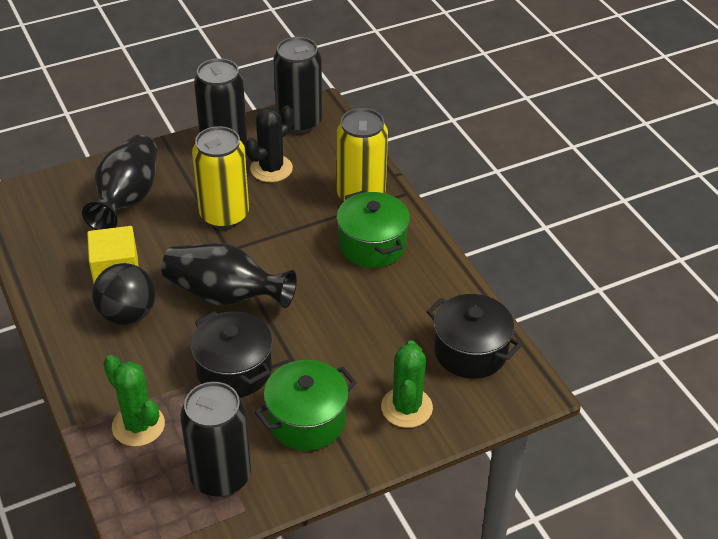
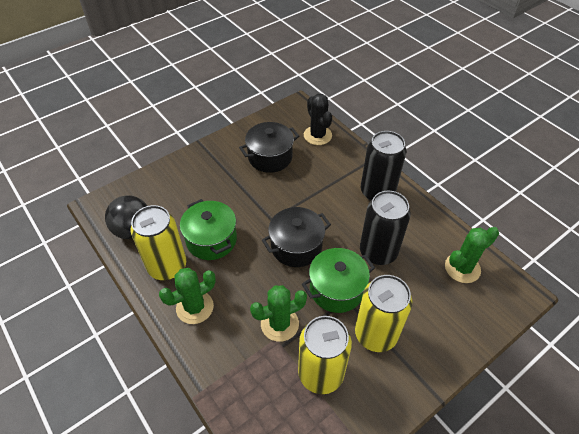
black can: 3 -> 2
black vase: 2 -> 0
green cactus: 2 -> 3
yellow can: 2 -> 3
yellow cube: 1 -> 0

